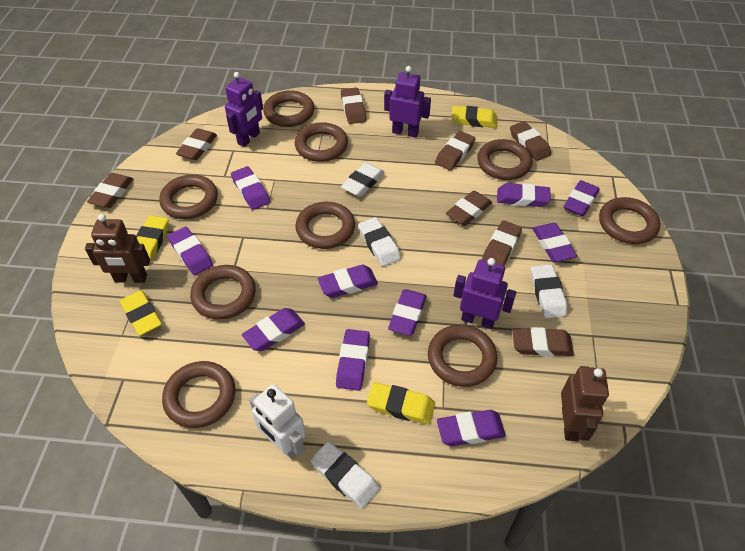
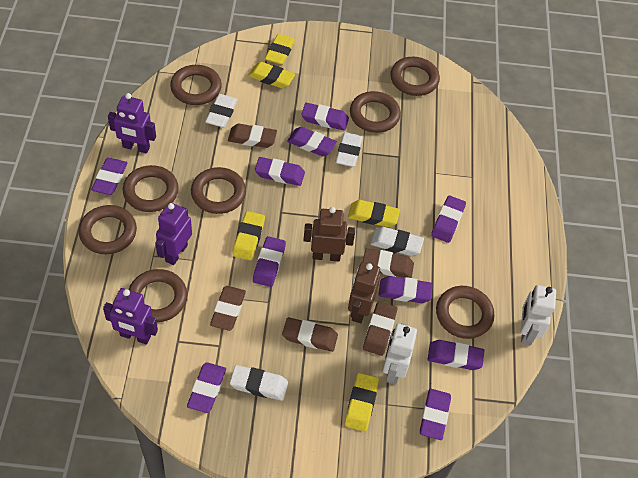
brown eraser: 8 -> 5
brown ring: 9 -> 8
white robot: 1 -> 2
yellow eraser: 4 -> 5

